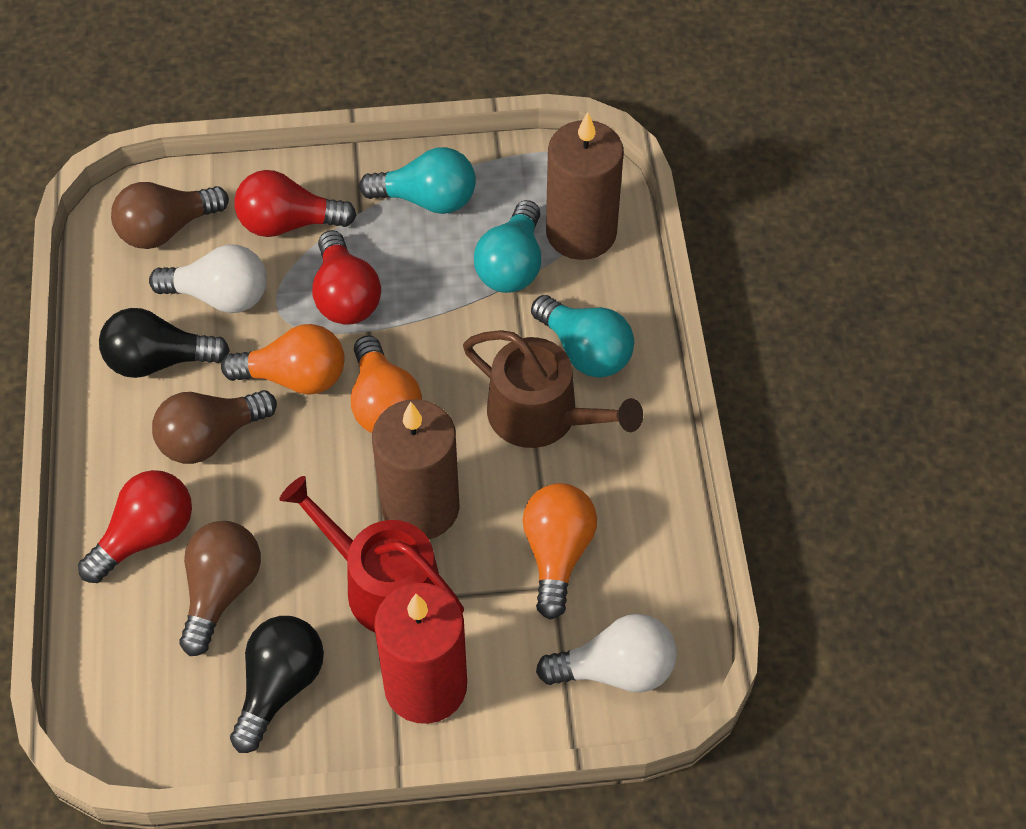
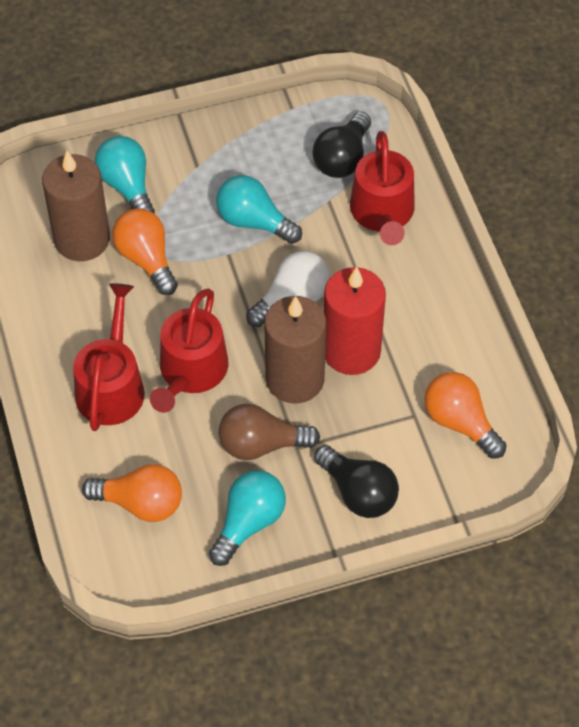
brown light bulb: 3 -> 1
brown watering can: 1 -> 0
red light bulb: 3 -> 0
red watering can: 1 -> 3
white light bulb: 2 -> 1

